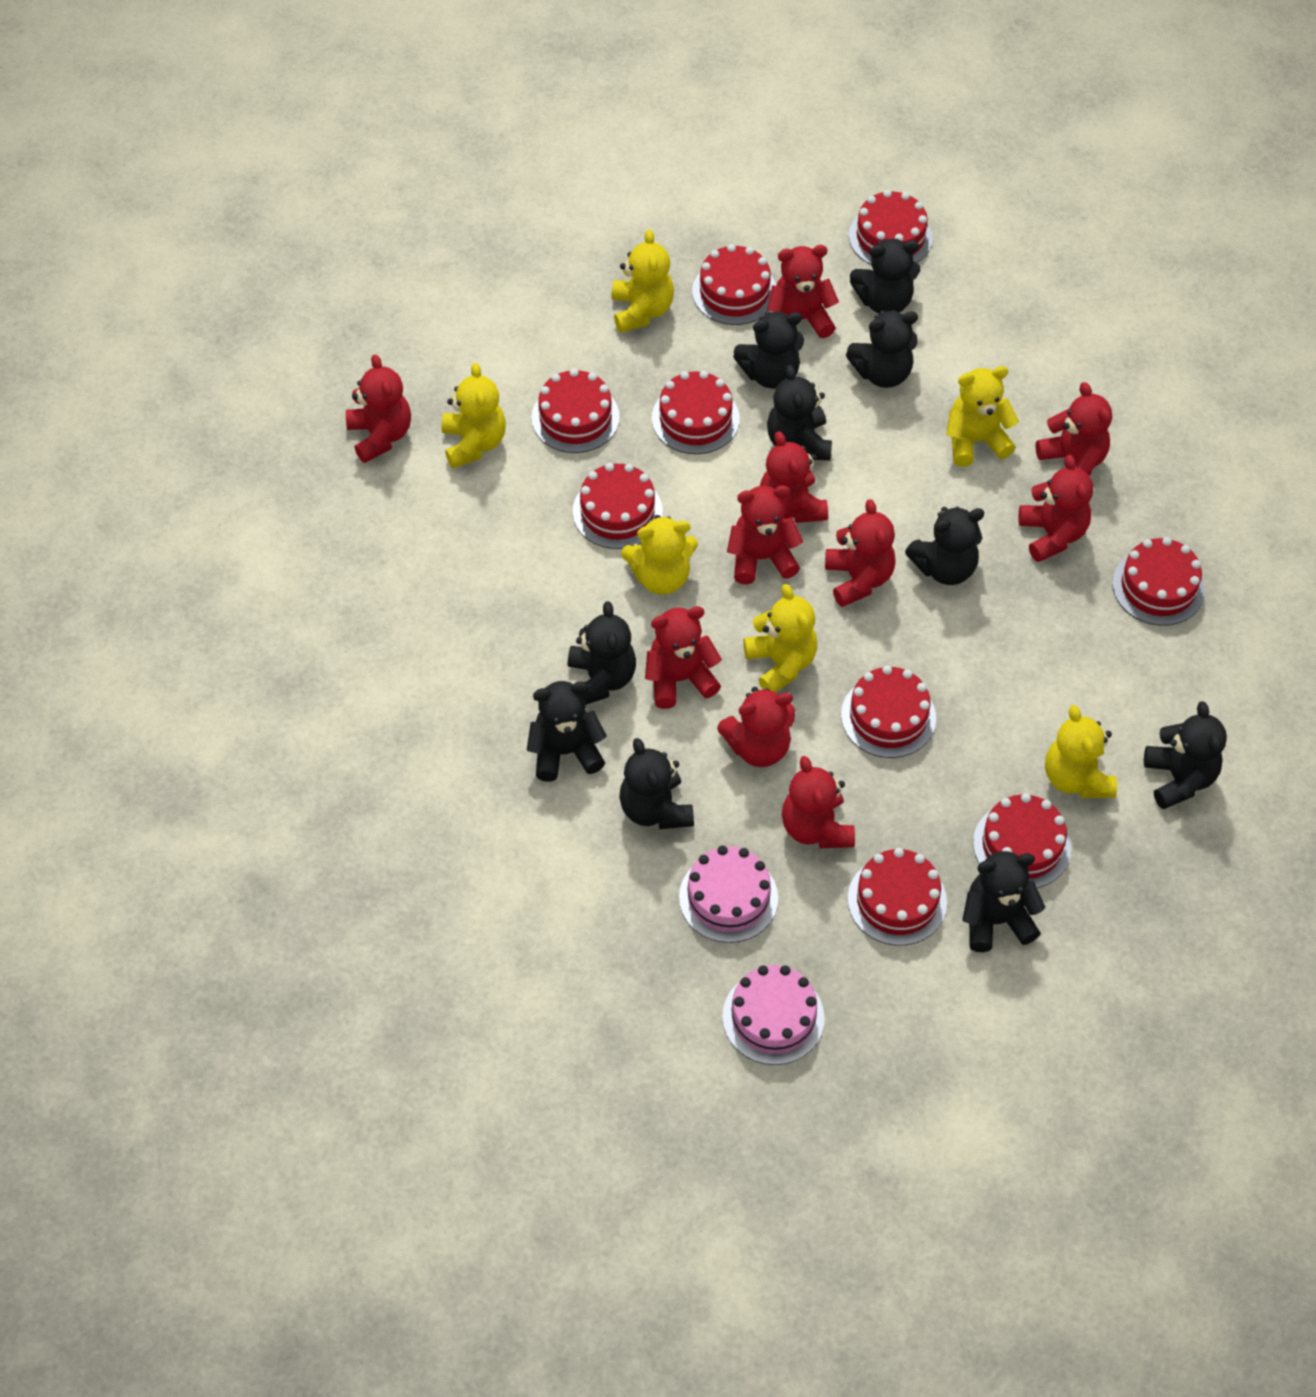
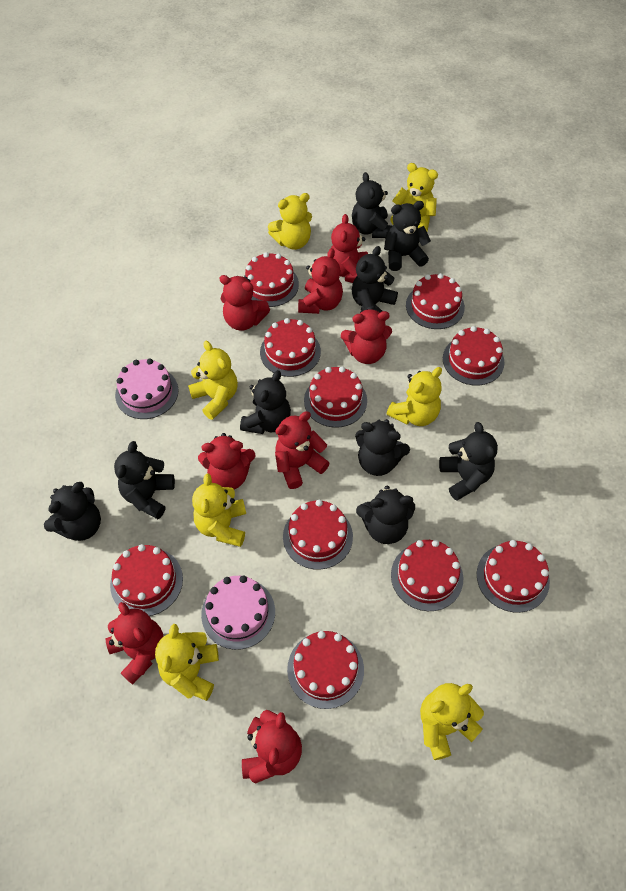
black teddy bear: 10 -> 9
red cake: 9 -> 10
red teddy bear: 10 -> 8
yellow teddy bear: 6 -> 7

